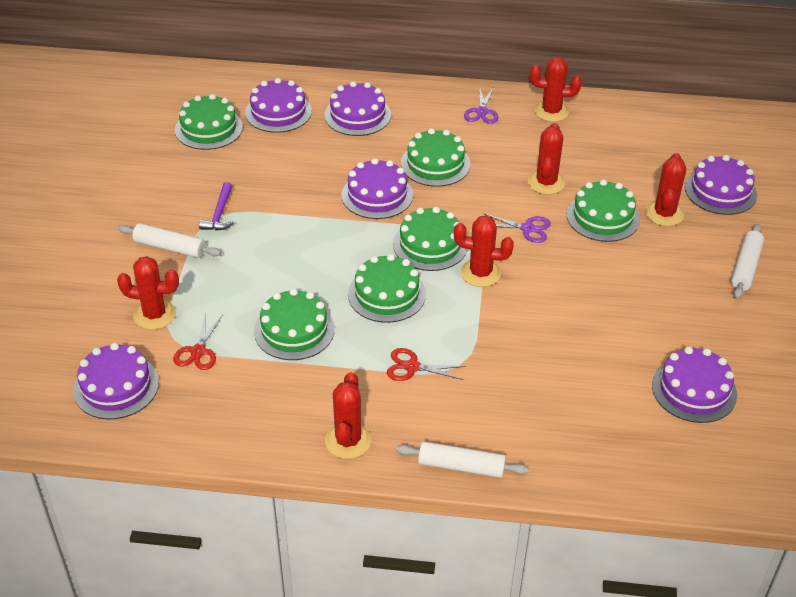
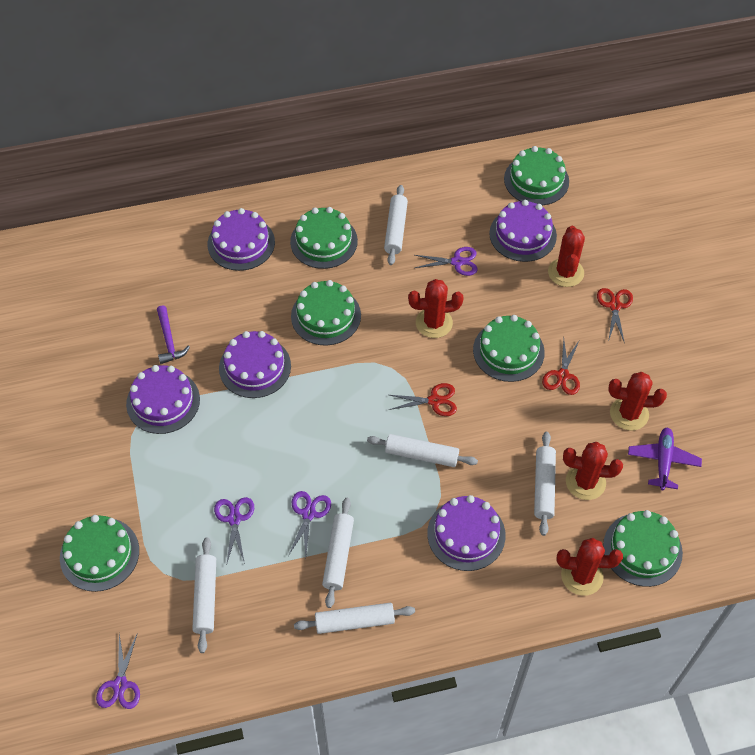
purple cake: 6 -> 5
purple plane: 0 -> 1
purple scissors: 2 -> 4
red cactus: 6 -> 5
red scissors: 2 -> 3
white rolling pin: 3 -> 6

